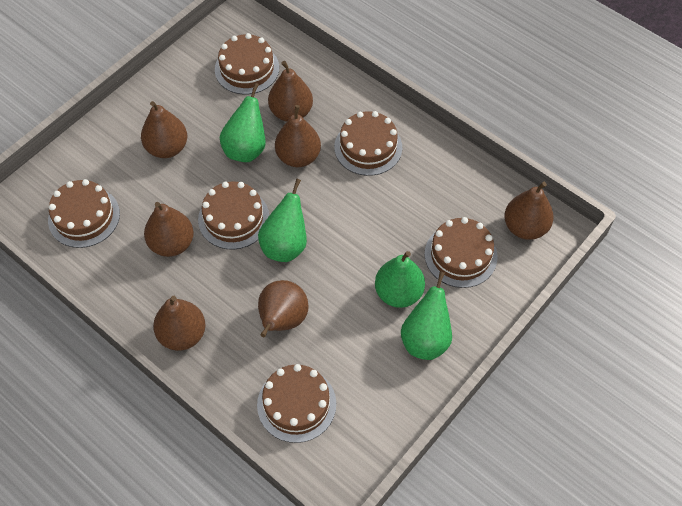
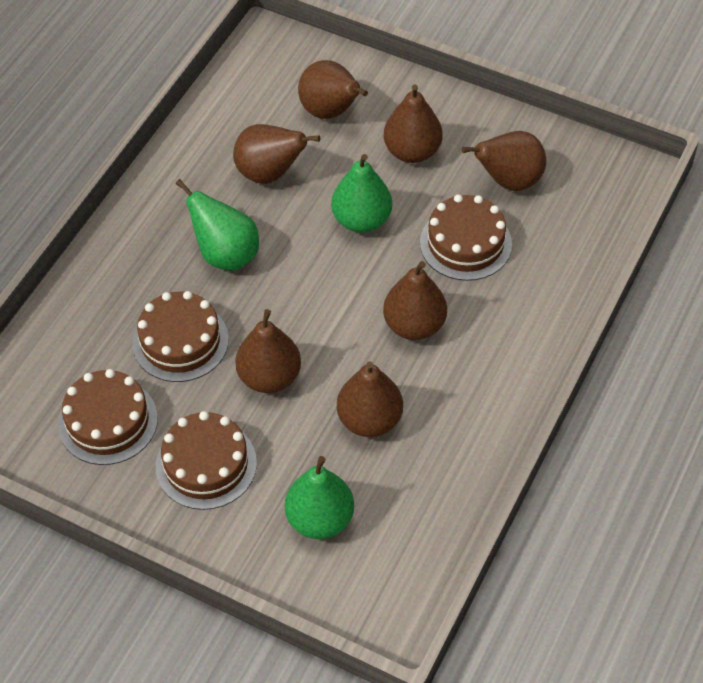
brown cake: 6 -> 4
green pear: 4 -> 3

